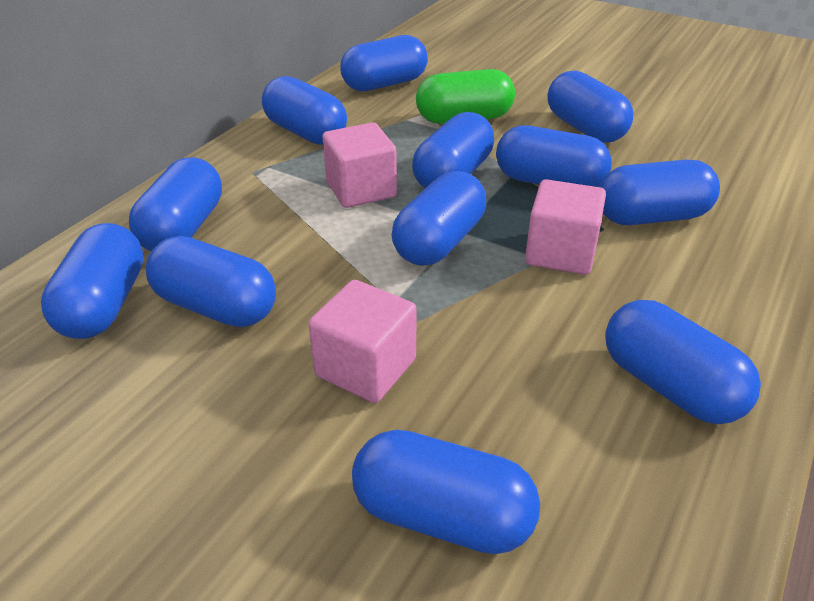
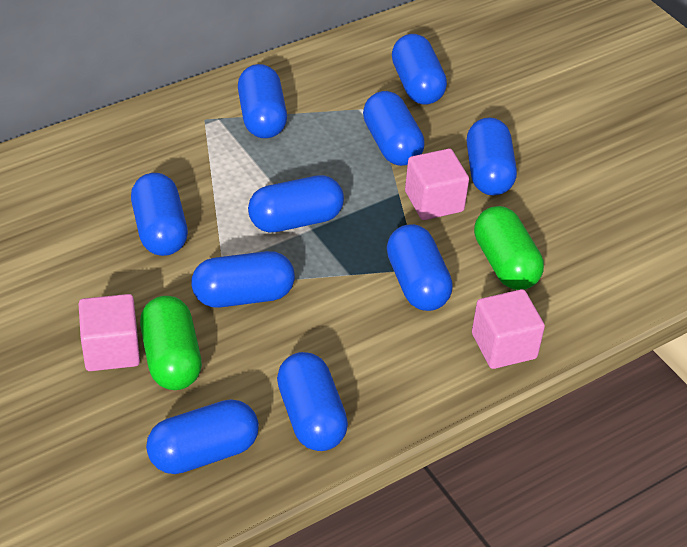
blue capsule: 12 -> 10
green capsule: 1 -> 2

